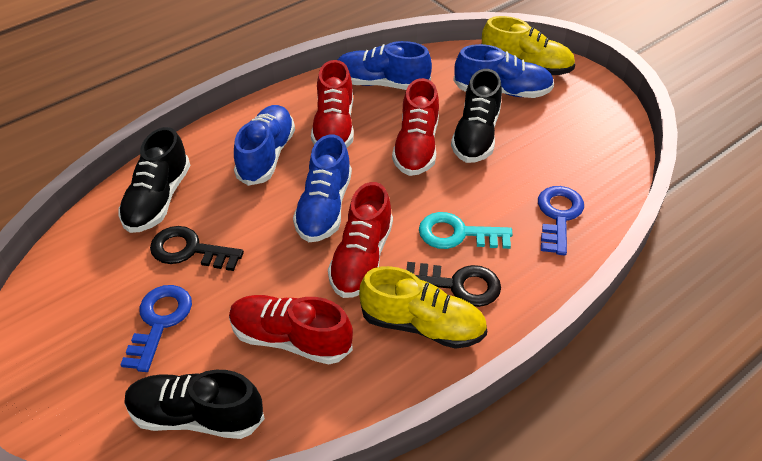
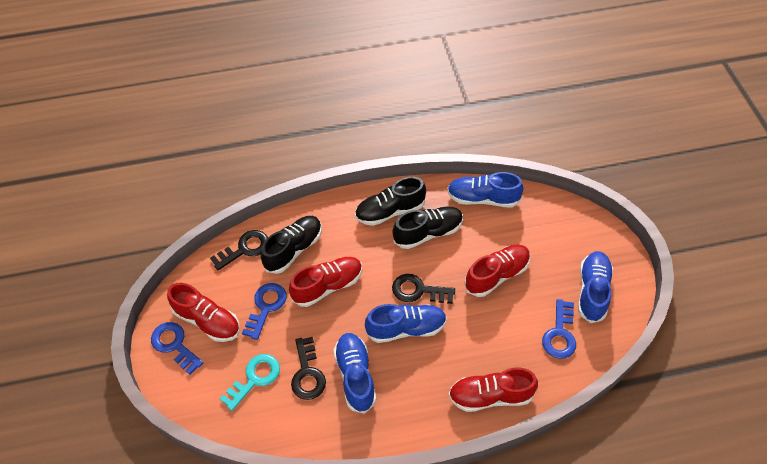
black key: 2 -> 3
blue key: 2 -> 3
yellow shoe: 2 -> 0

